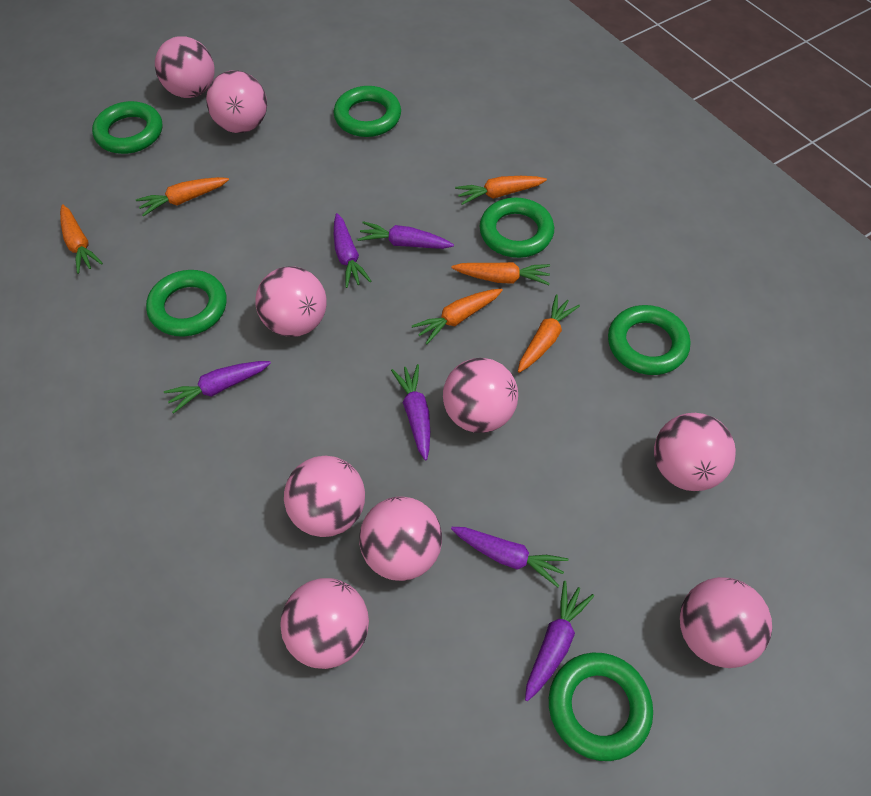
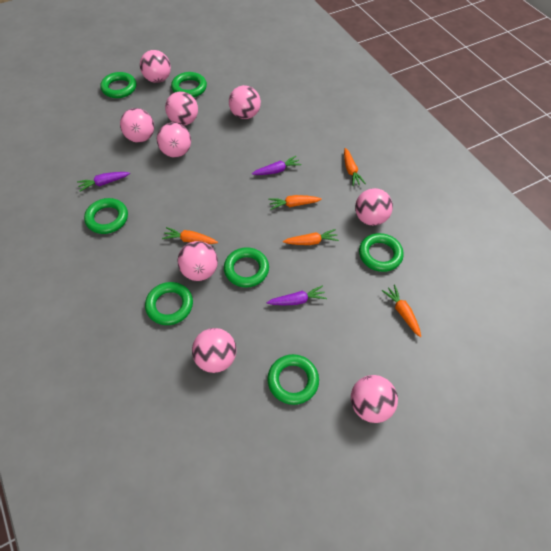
green ring: 6 -> 7
orange carrot: 6 -> 5
purple carrot: 6 -> 3

